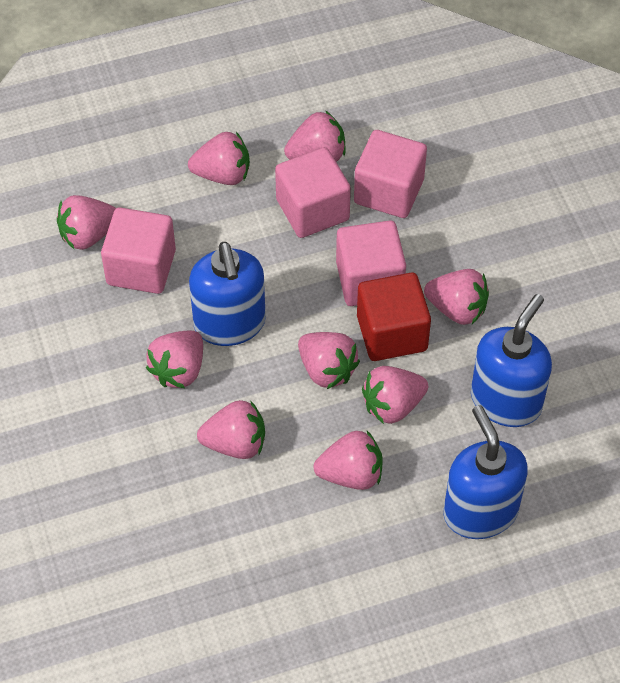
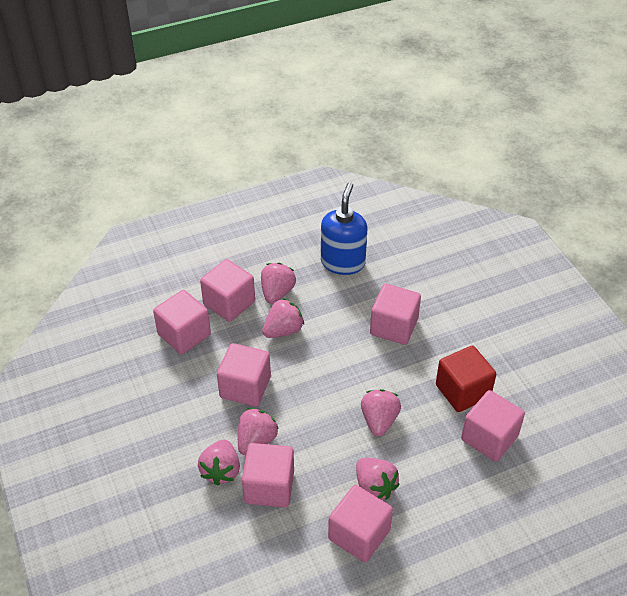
blue soap dispenser: 3 -> 1
pink cube: 4 -> 7
pink strawberry: 9 -> 6

